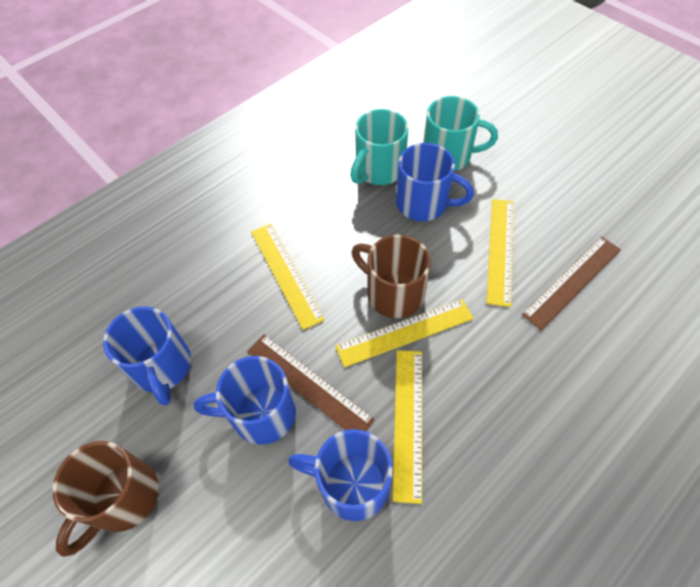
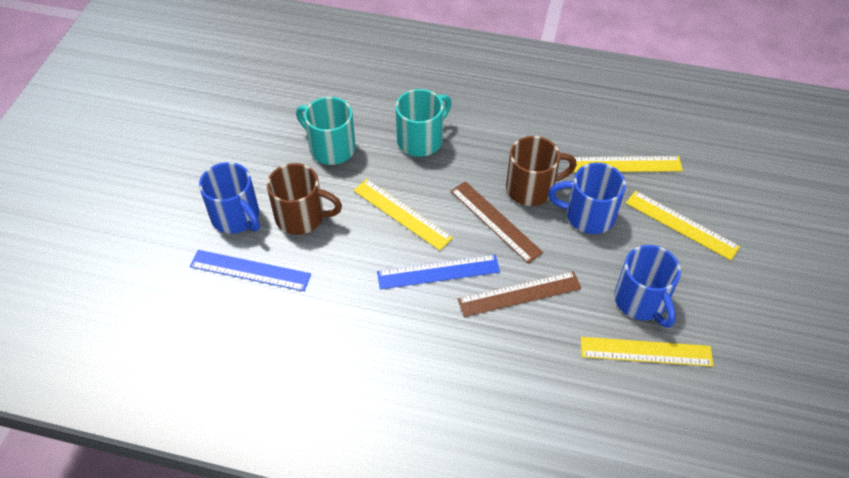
blue mug: 4 -> 3
blue ruler: 0 -> 2

